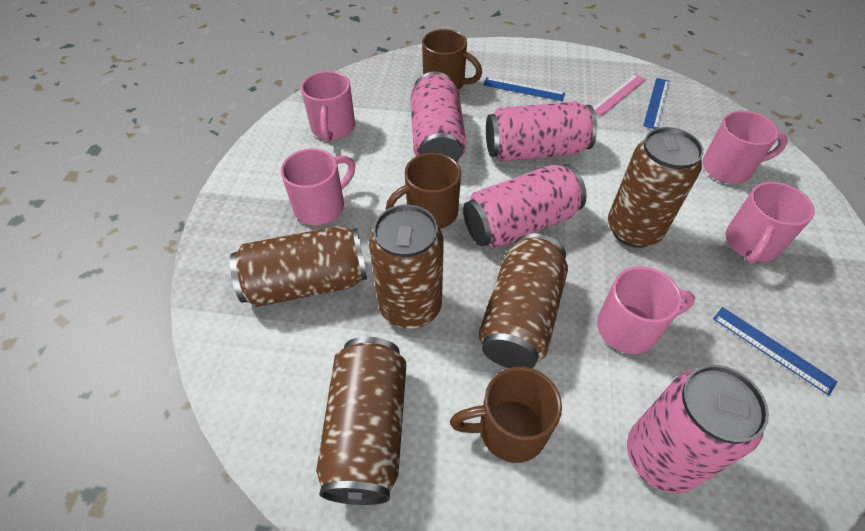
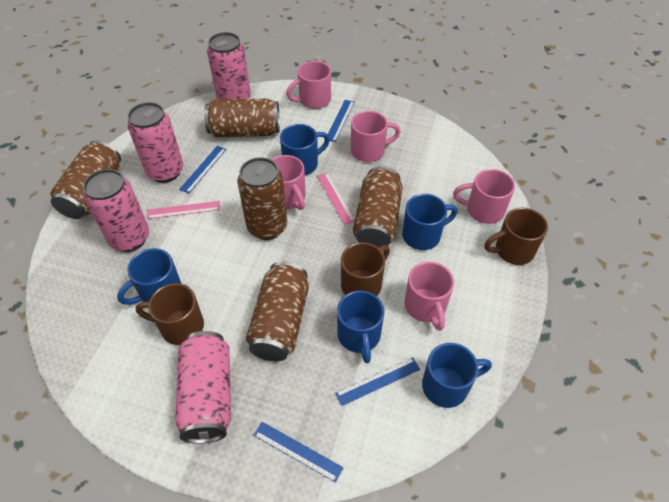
blue mug: 0 -> 5
blue ruler: 3 -> 4
pink ruler: 1 -> 2

